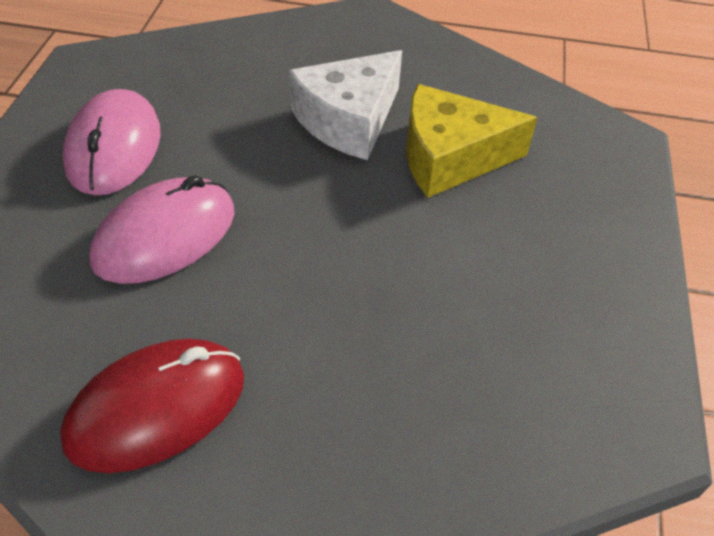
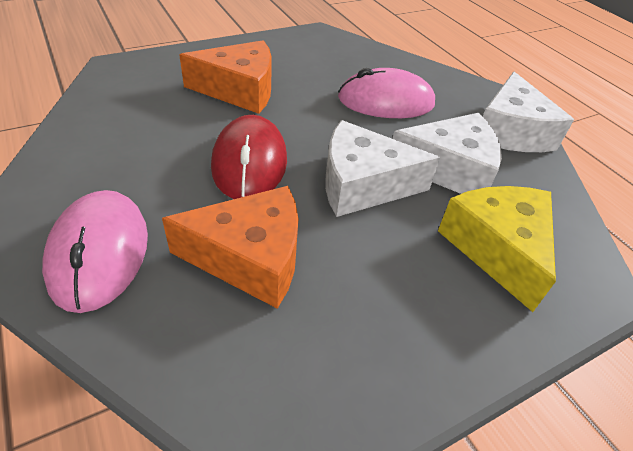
orange cheese: 0 -> 2
white cheese: 1 -> 3

